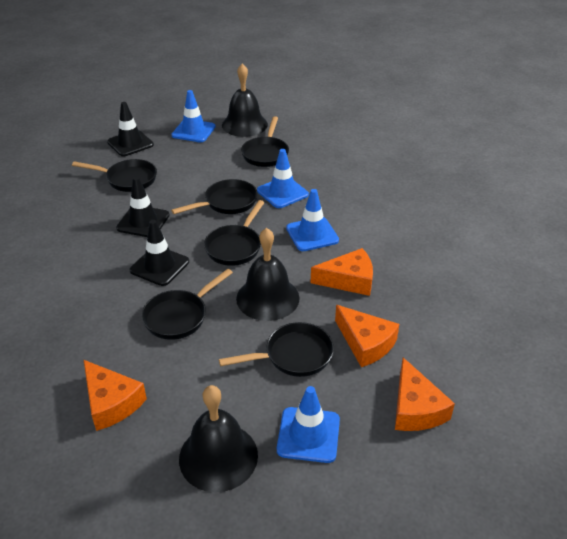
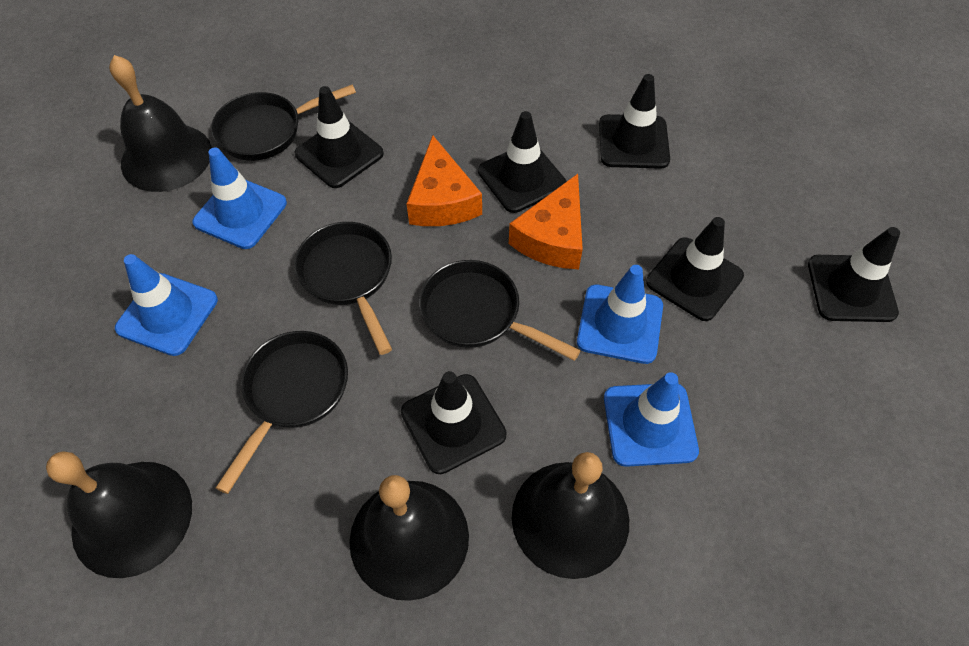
black bell: 3 -> 4
black pan: 6 -> 4
black traffic cone: 3 -> 6
orange cheese: 4 -> 2

